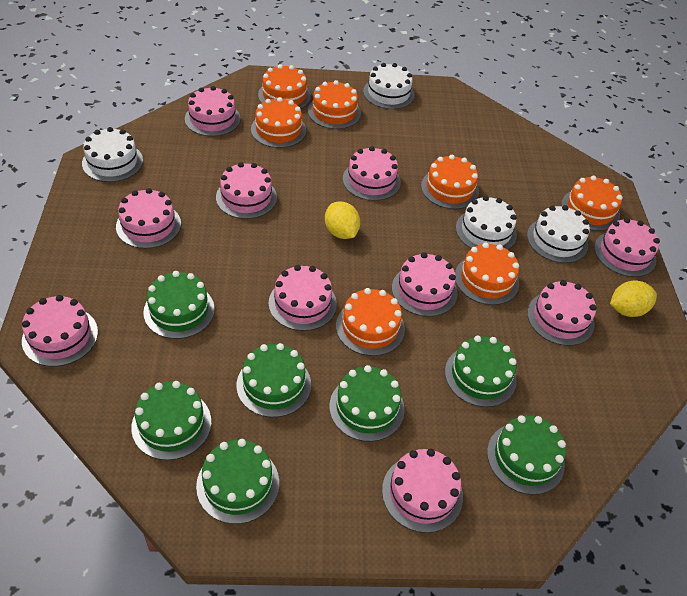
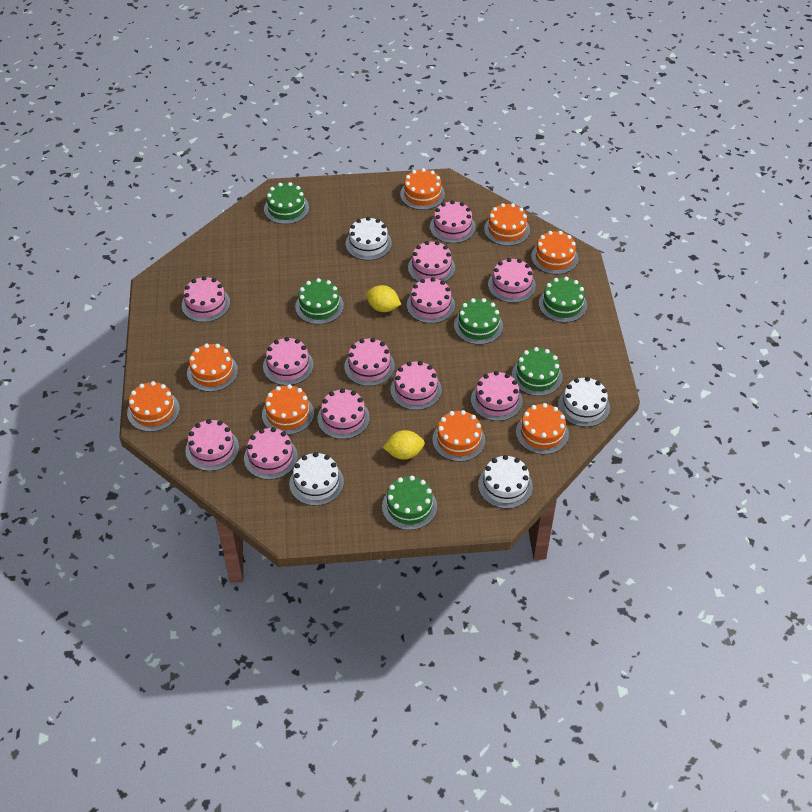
green cake: 7 -> 6
orange cake: 7 -> 8
pink cake: 10 -> 12

